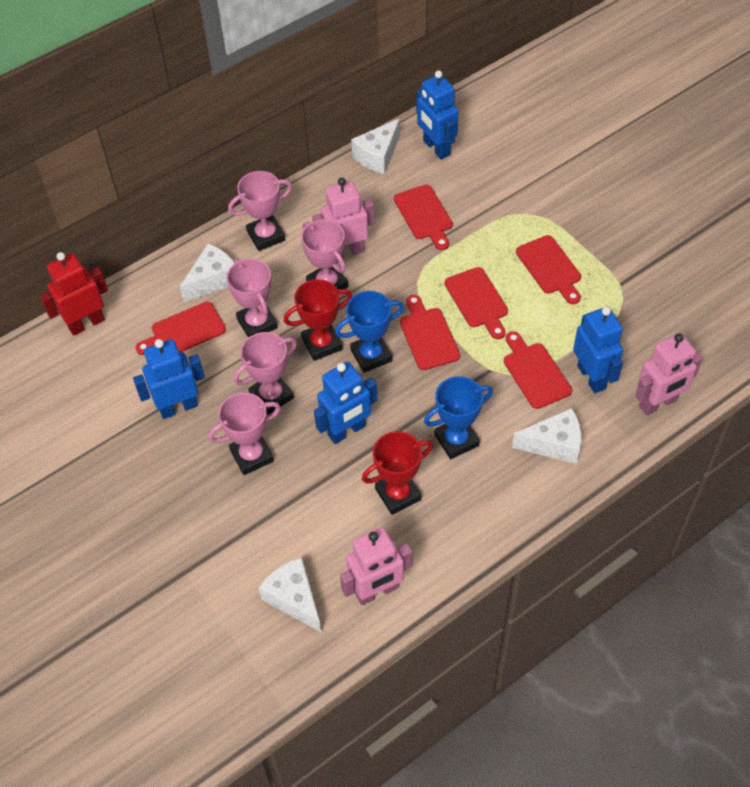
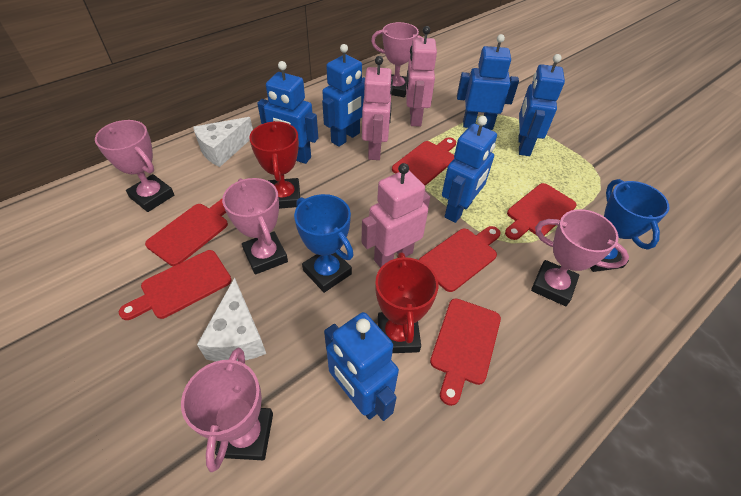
blue robot: 4 -> 6
red robot: 1 -> 0
white cheese: 4 -> 2

